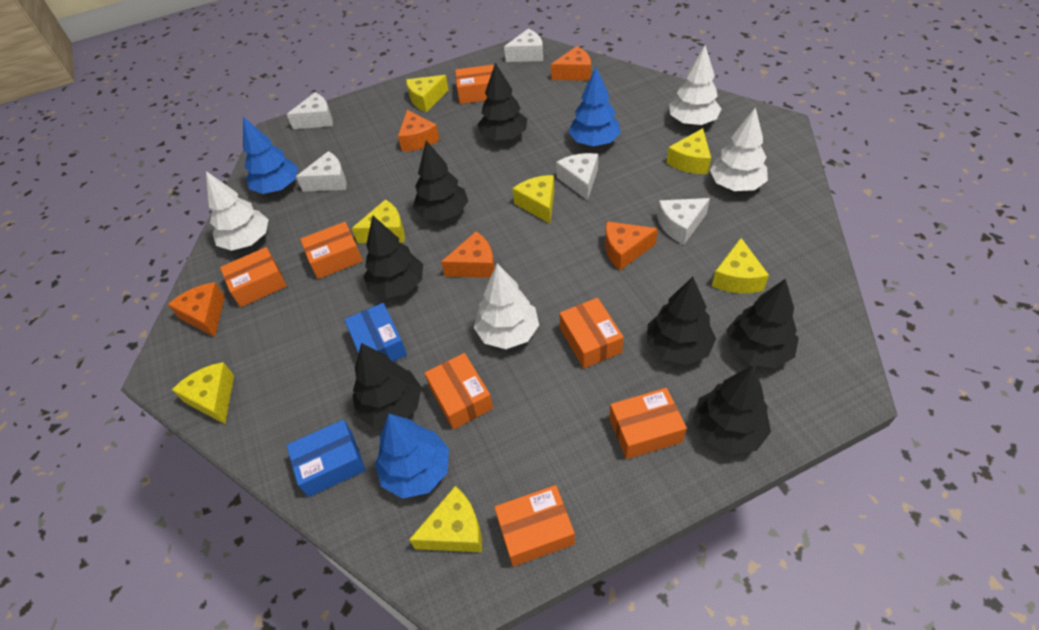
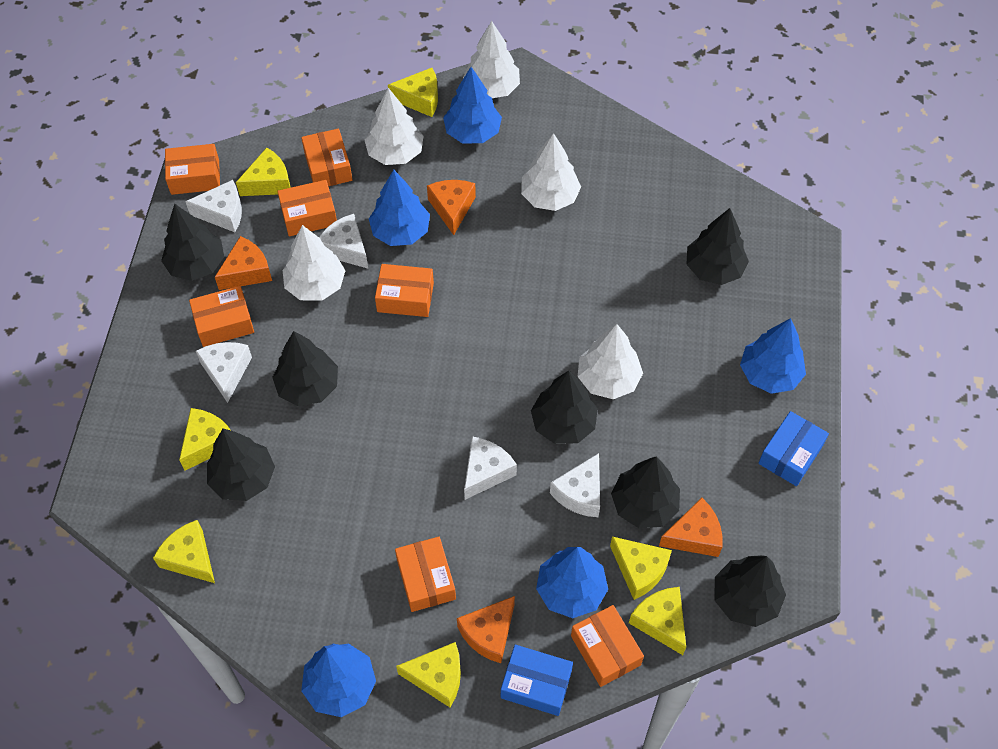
blue tree: 3 -> 5
orange cheese: 5 -> 4
white tree: 4 -> 5

